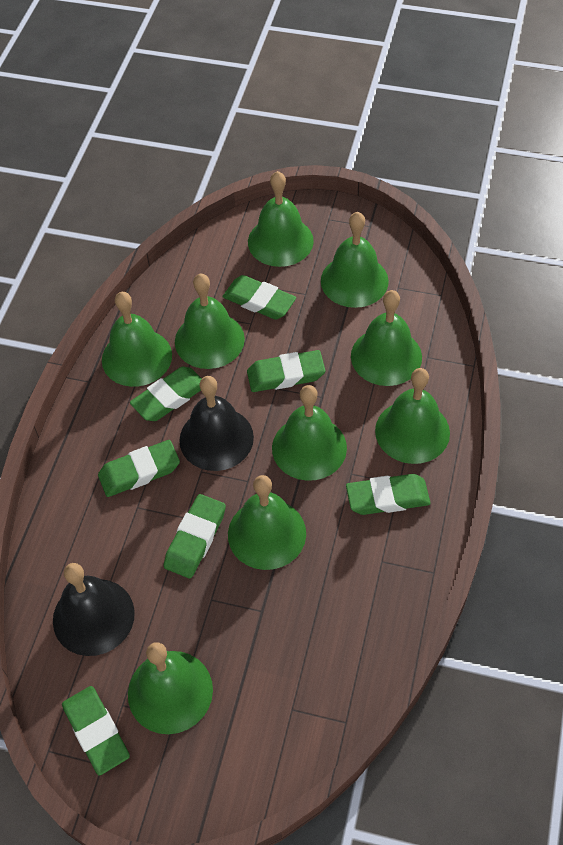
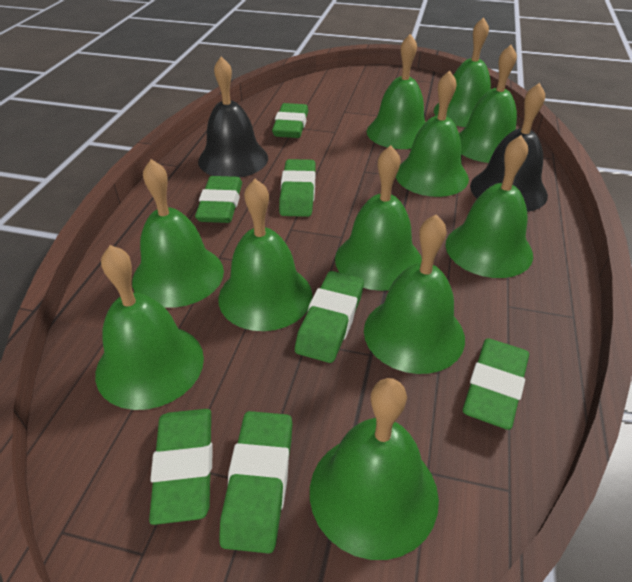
green bell: 9 -> 11

